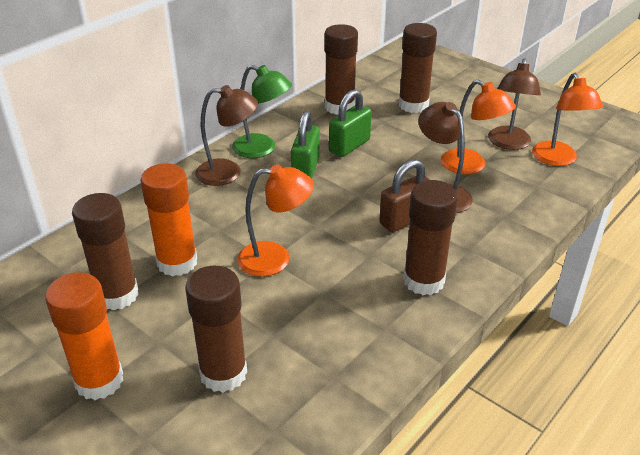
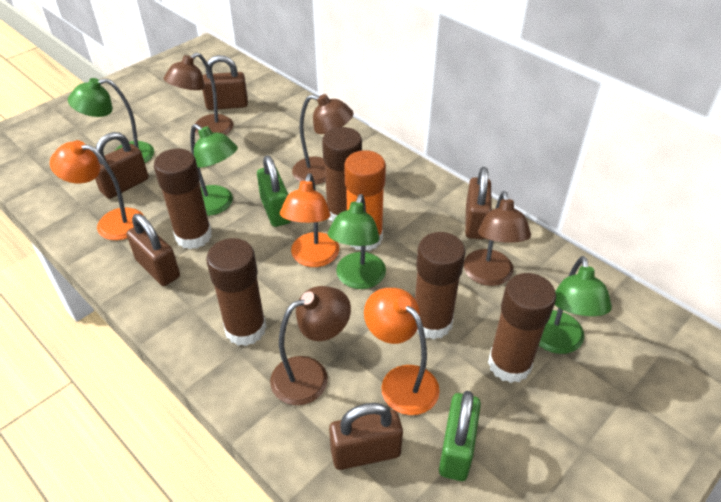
brown lamp: 3 -> 4
brown padlock: 1 -> 5
green lamp: 1 -> 4
orange glue stick: 2 -> 1

